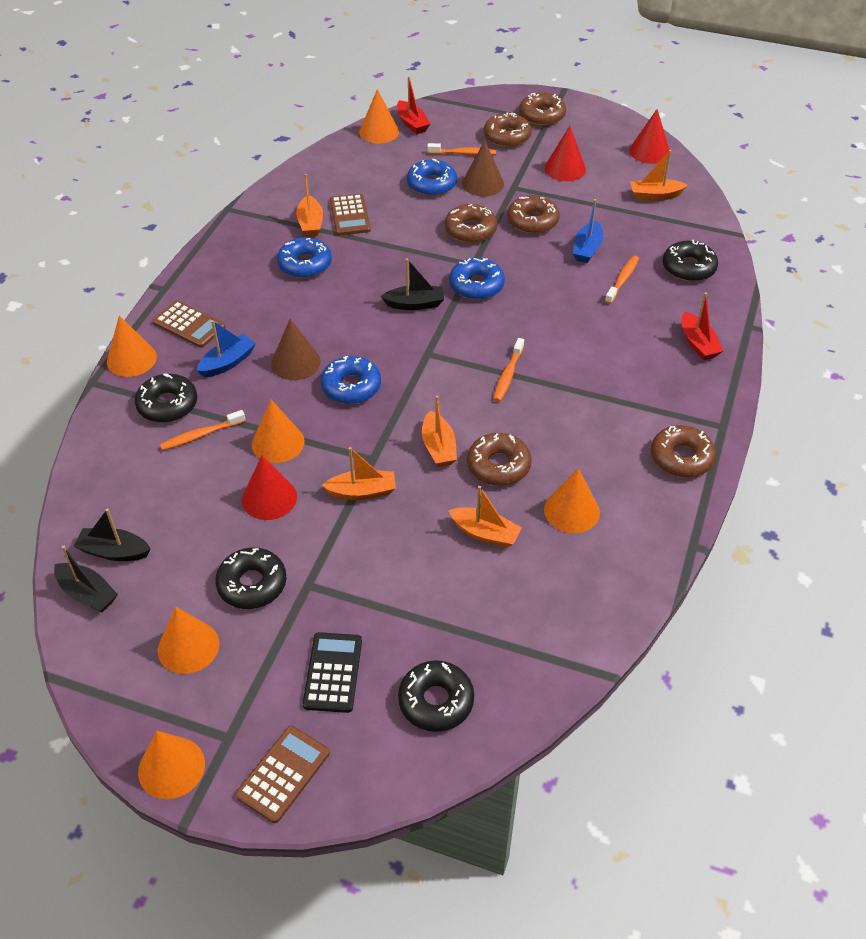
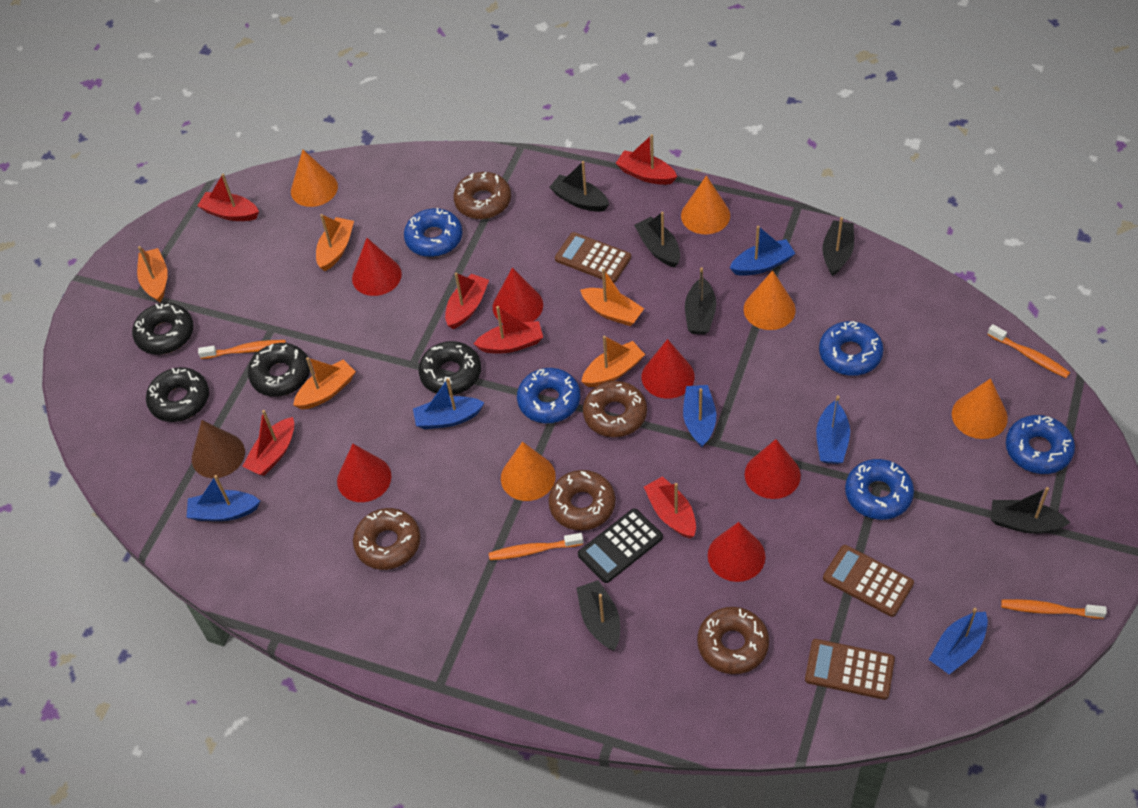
black boat: 3 -> 6
blue boat: 2 -> 6
blue donut: 4 -> 5
brown cone: 2 -> 1
brown donut: 6 -> 5
orange cone: 6 -> 5
red boat: 2 -> 6
red cone: 3 -> 6

